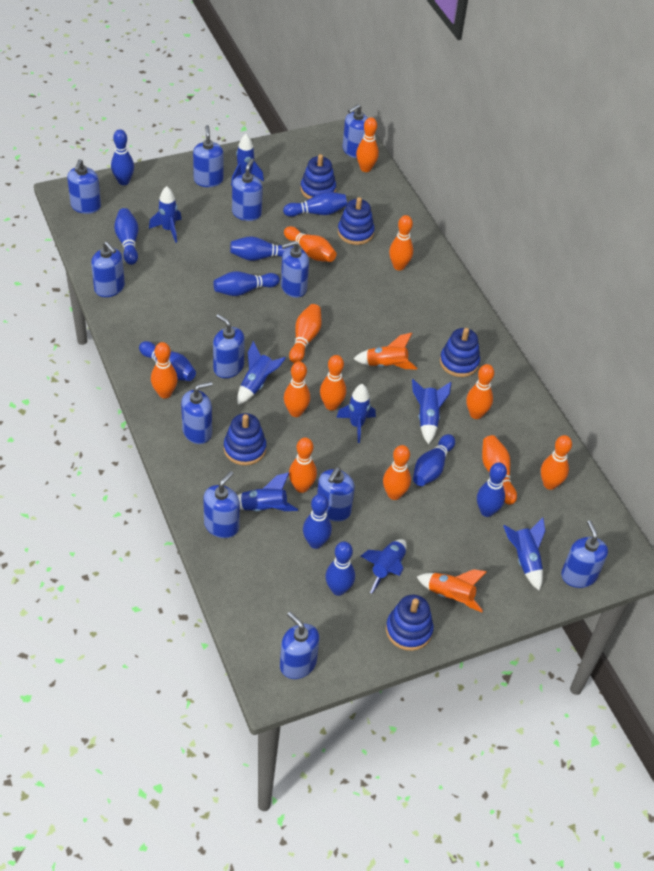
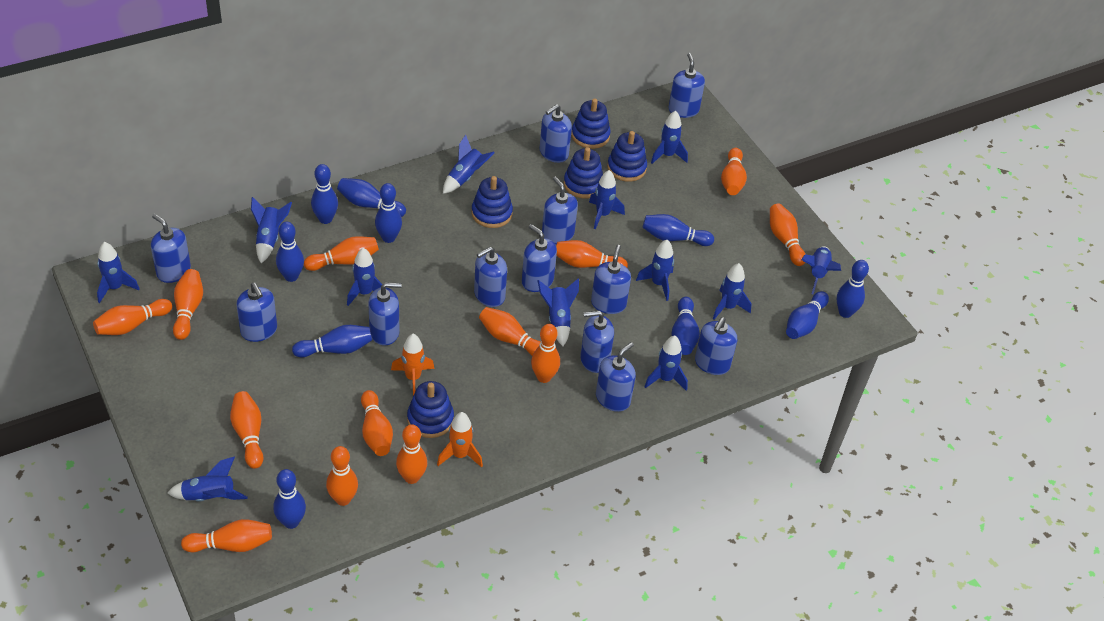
blue rocket: 8 -> 12
orange bowling pin: 12 -> 13

